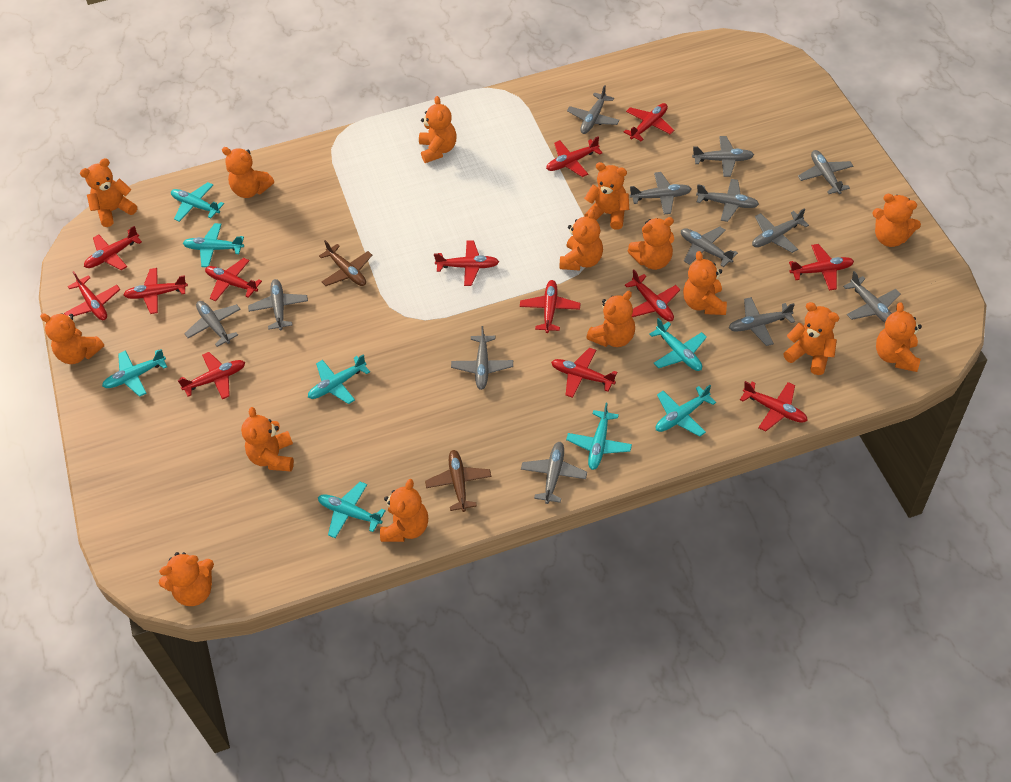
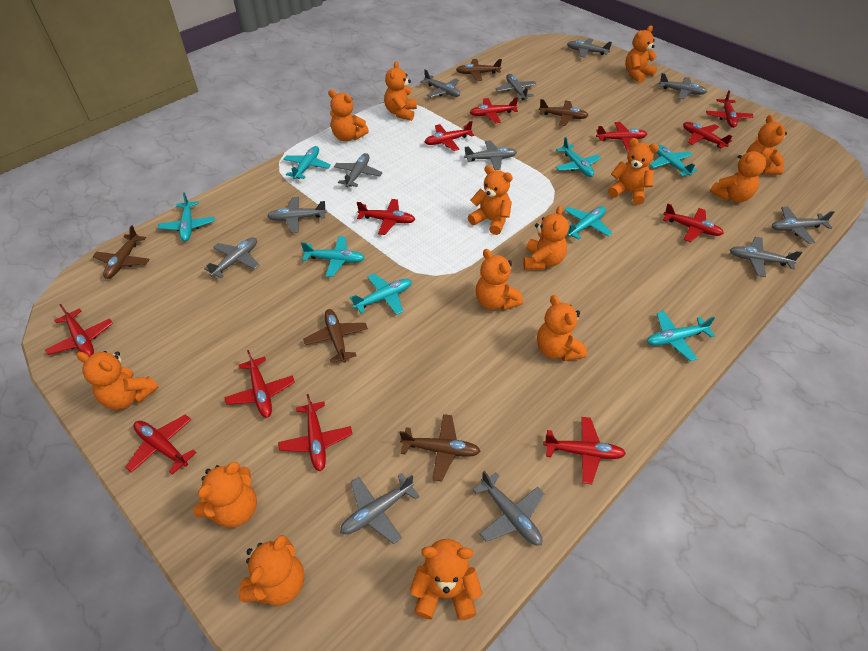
brown plane: 2 -> 5
grey plane: 13 -> 12
orange teddy bear: 15 -> 14
red plane: 13 -> 12

